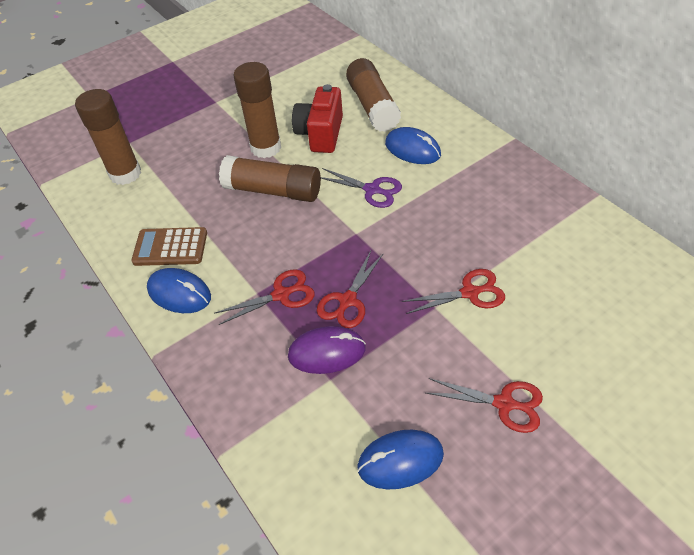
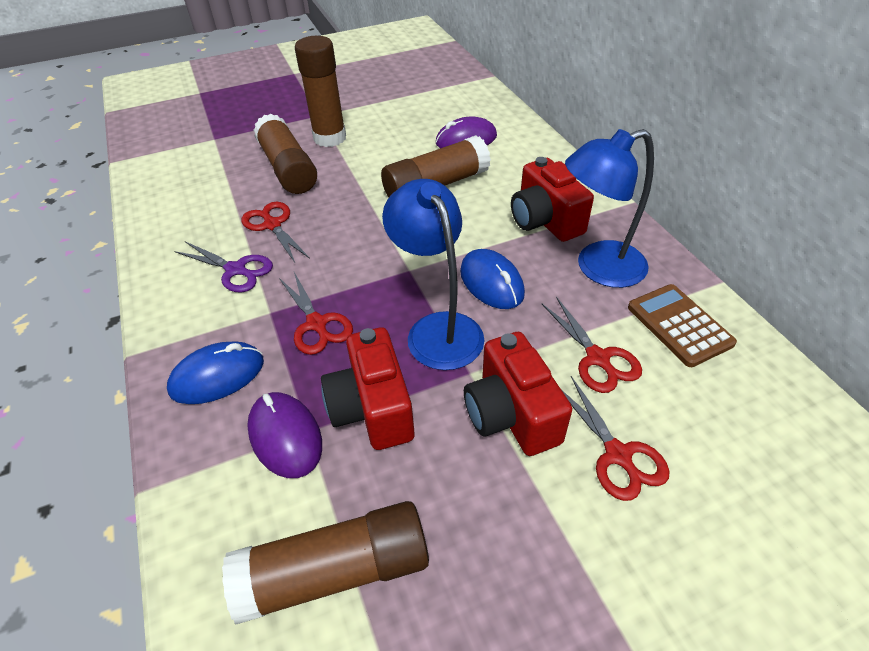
blue lamp: 0 -> 2
blue mouse: 3 -> 2
purple mouse: 1 -> 2
red camera: 1 -> 3

